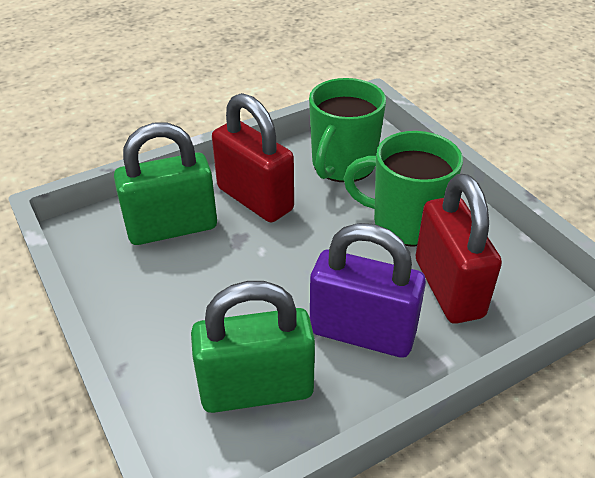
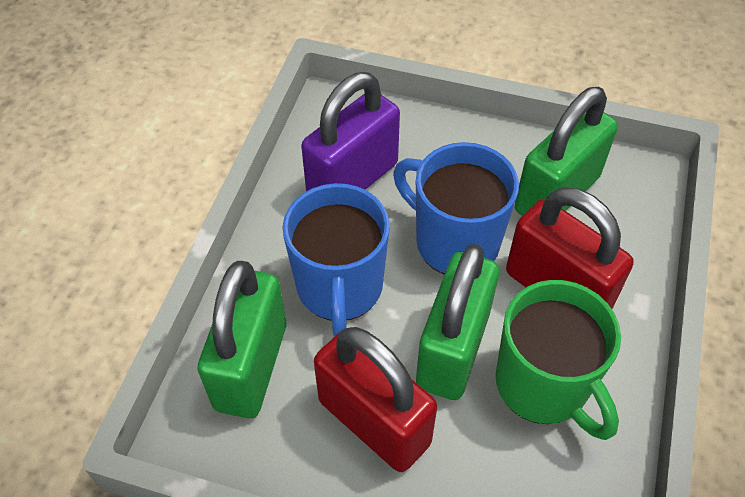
blue mug: 0 -> 2
green mug: 2 -> 1
green padlock: 2 -> 3

